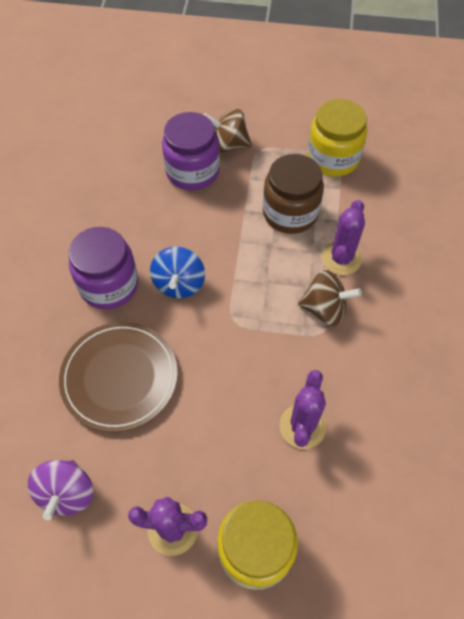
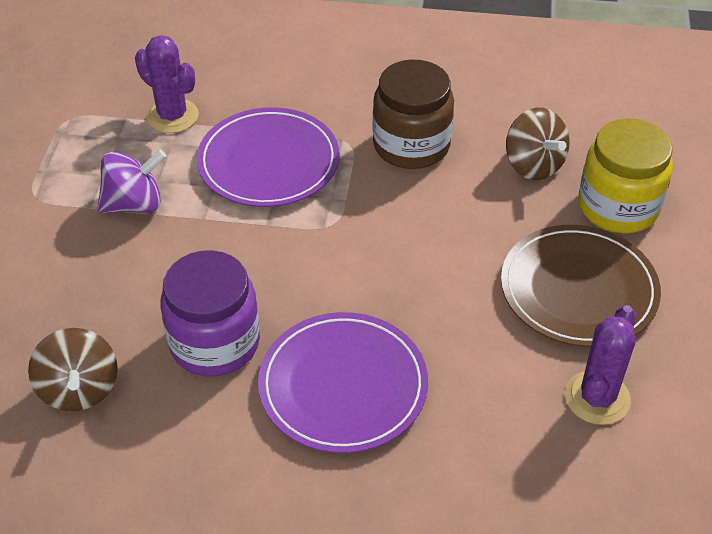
blue spinning top: 1 -> 0
purple cactus: 3 -> 2
purple jar: 2 -> 1
purple plate: 0 -> 2
yellow jar: 2 -> 1

